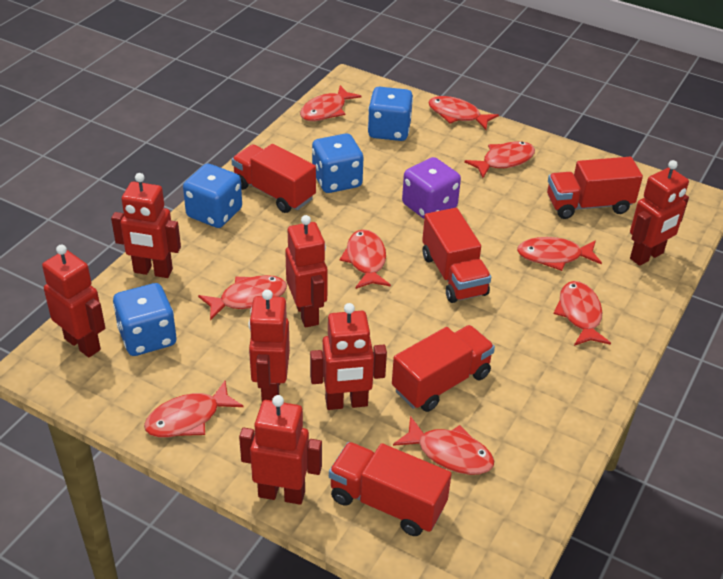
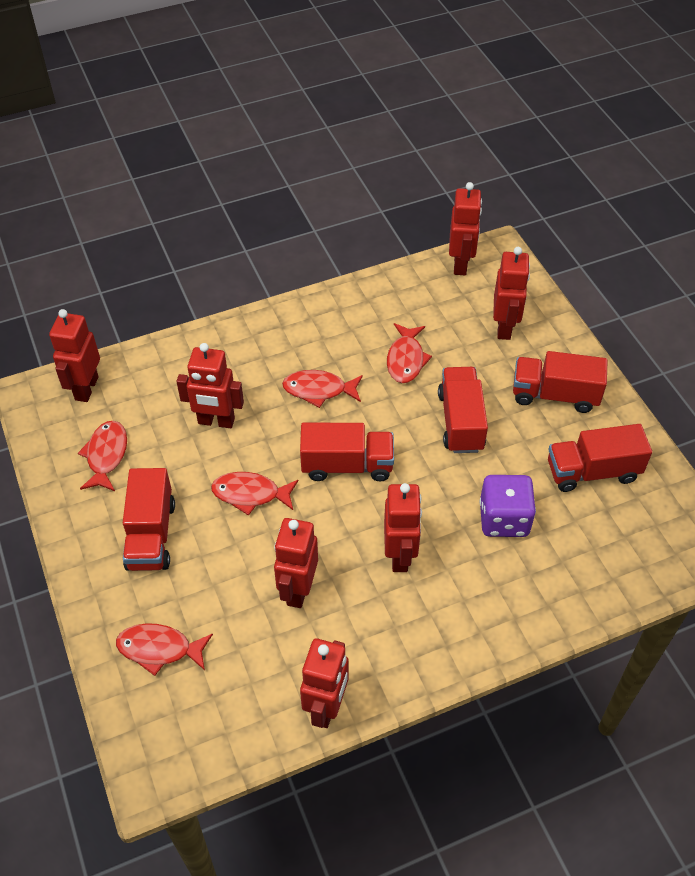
blue dice: 4 -> 0
red fish: 9 -> 5

